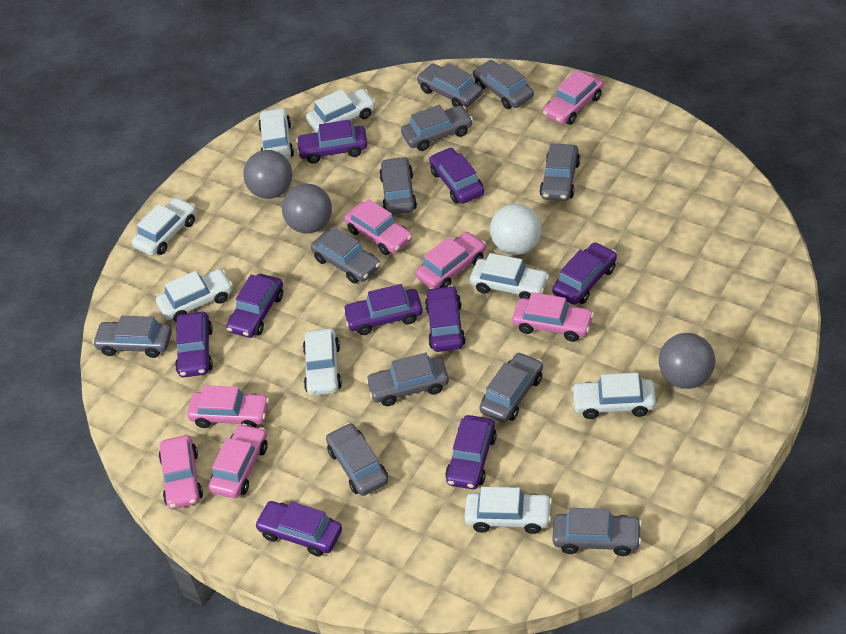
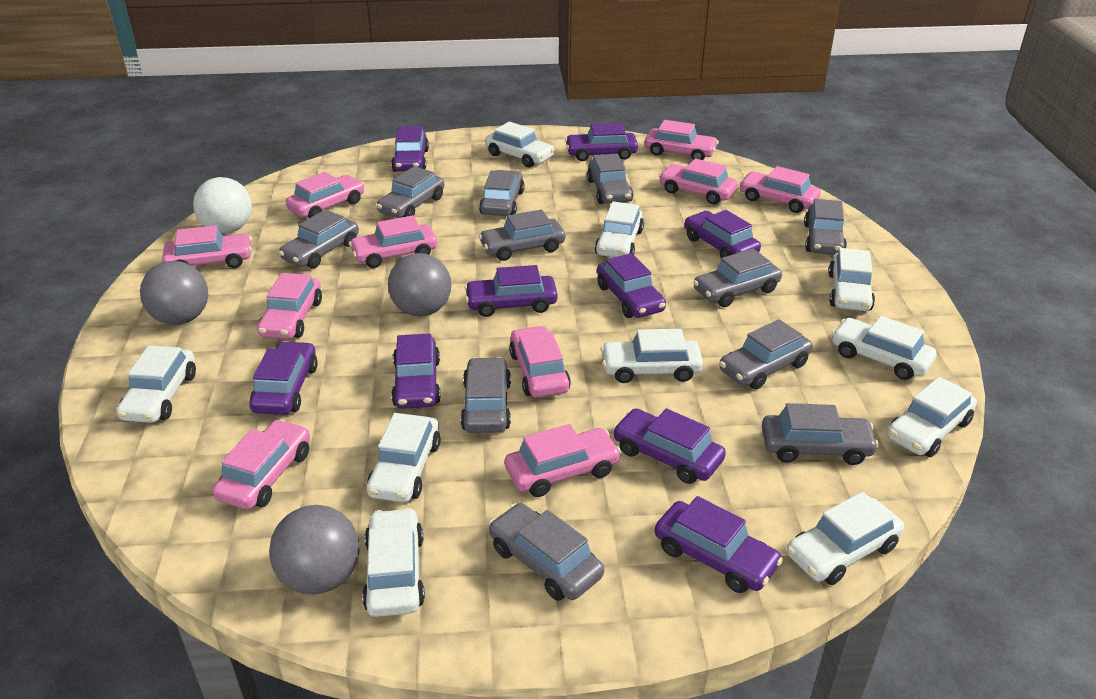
pink car: 7 -> 10
white car: 8 -> 10

